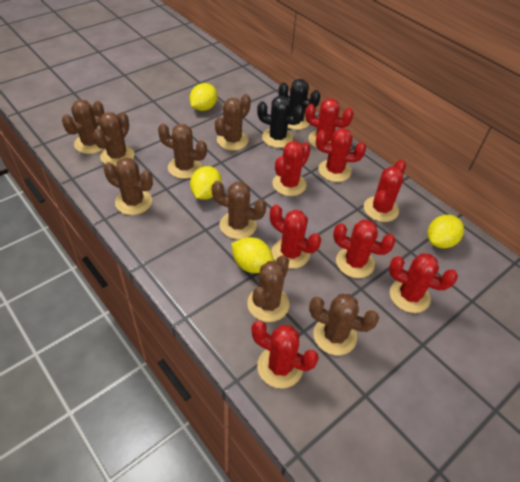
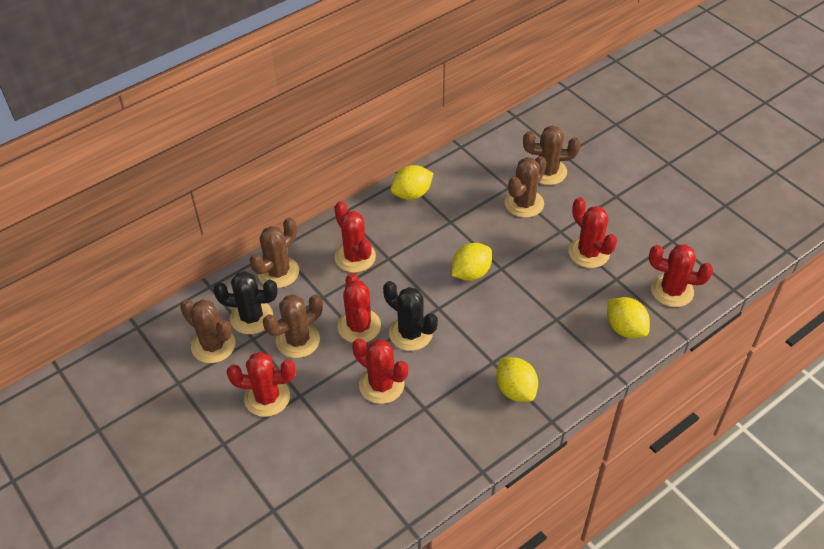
brown cactus: 8 -> 5
red cactus: 8 -> 6

